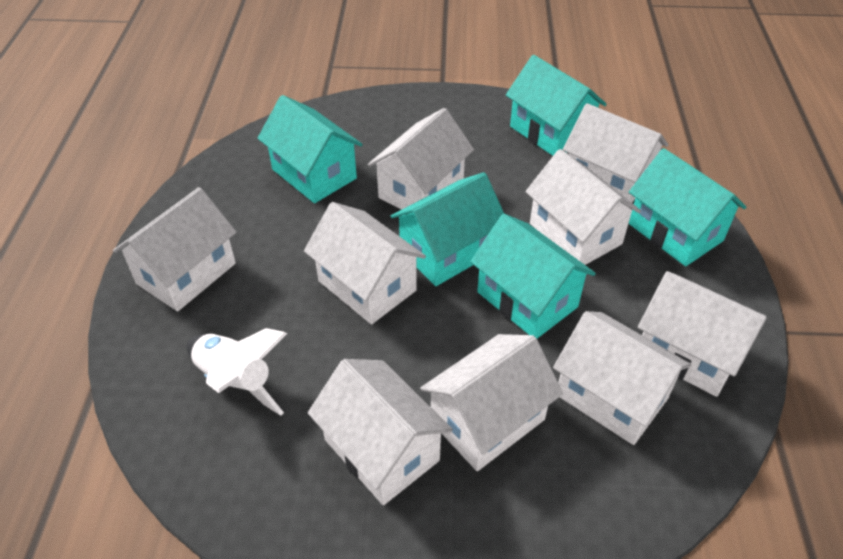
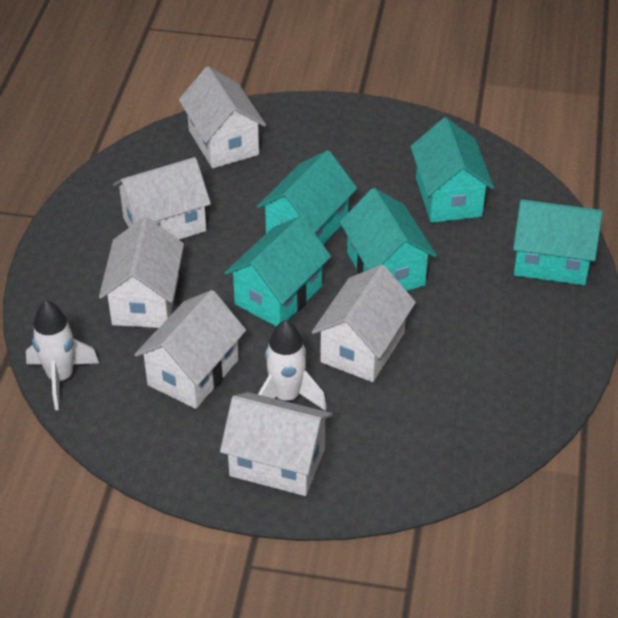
white house: 9 -> 6
white rocket: 1 -> 2

